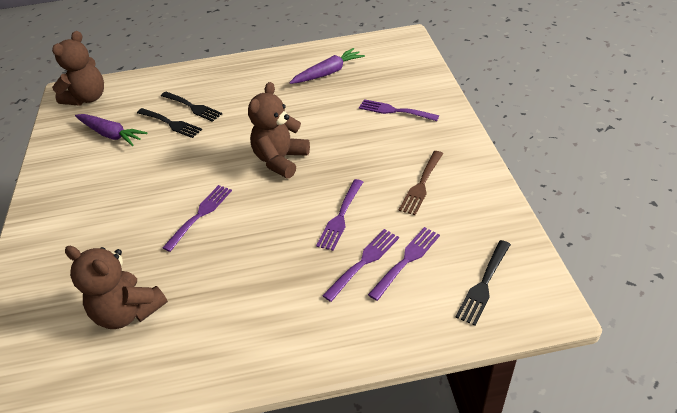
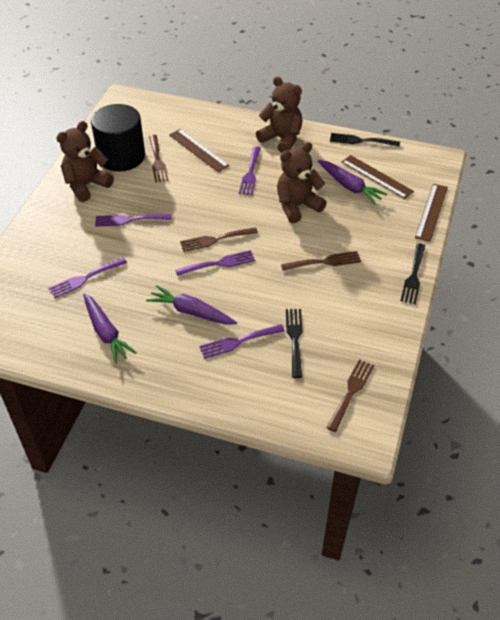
black cylinder: 0 -> 1
brown fork: 1 -> 4
brown ruler: 0 -> 3
purple carrot: 2 -> 3

